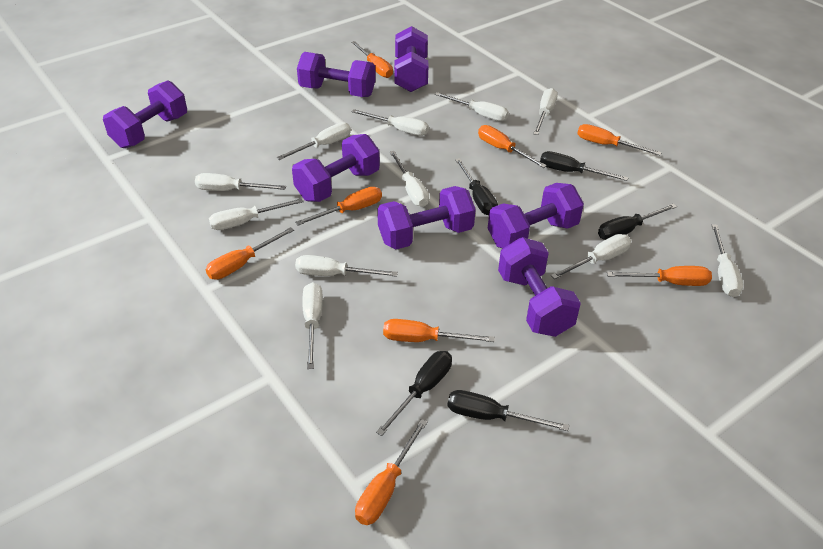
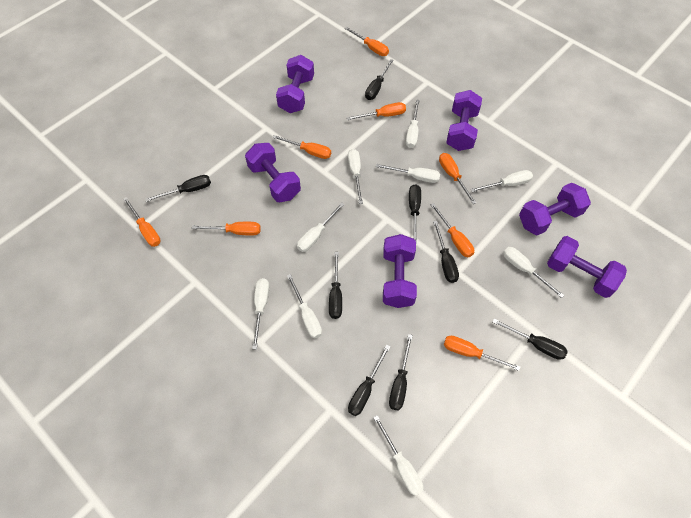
black screwdriver: 5 -> 8
purple dumbbell: 7 -> 6
white screwdriver: 11 -> 9

